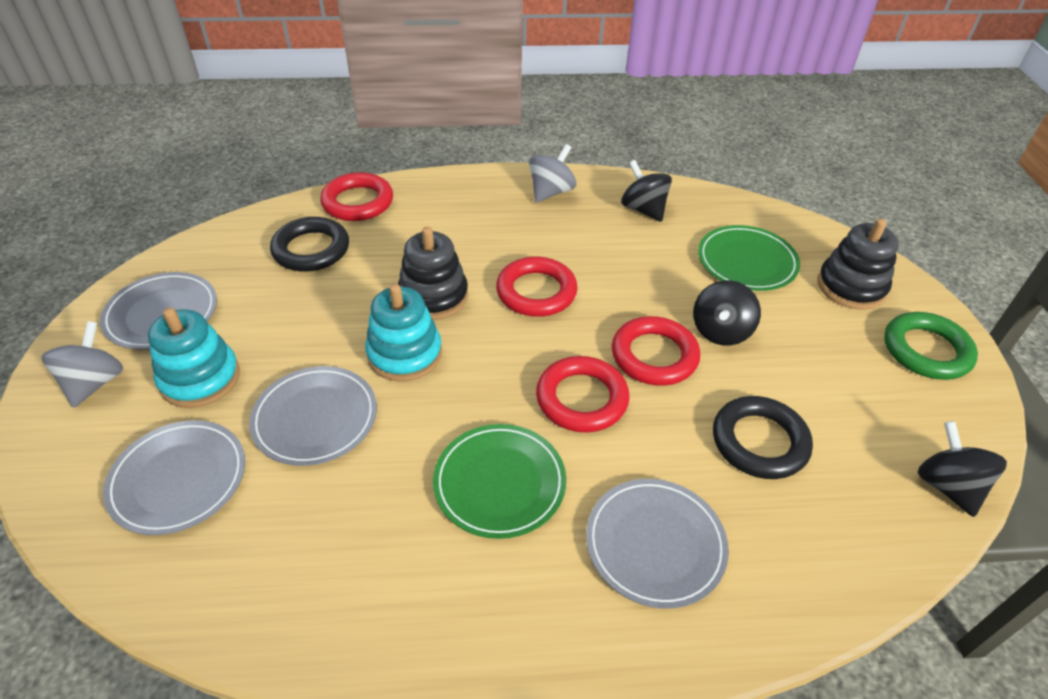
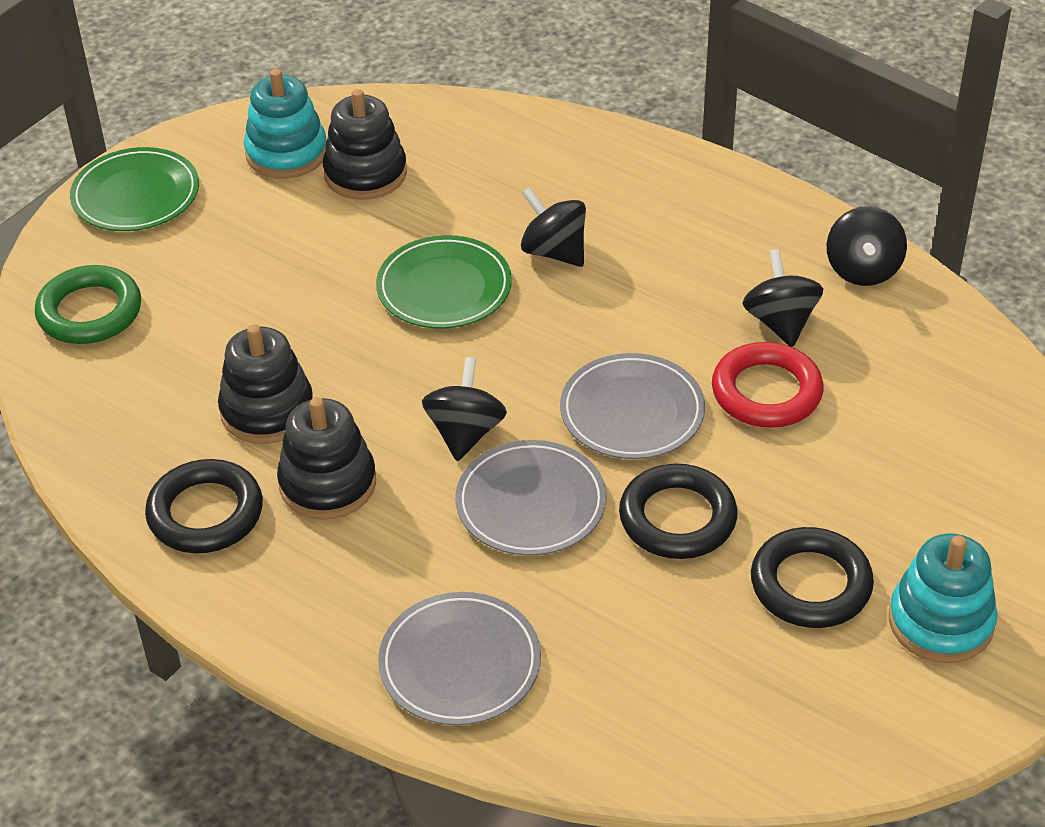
black ring: 2 -> 3
black spinning top: 3 -> 4
black stacking toy: 2 -> 3
grey plate: 4 -> 3
grey spinning top: 2 -> 0
red ring: 4 -> 1

